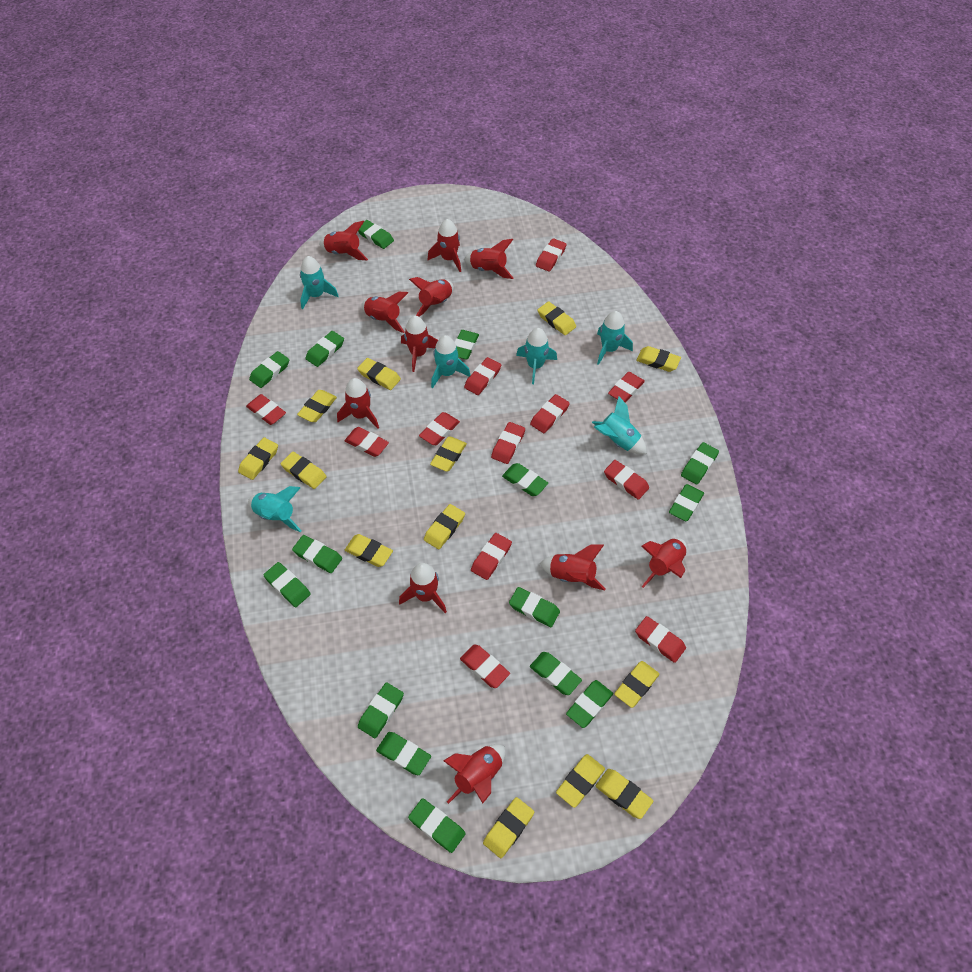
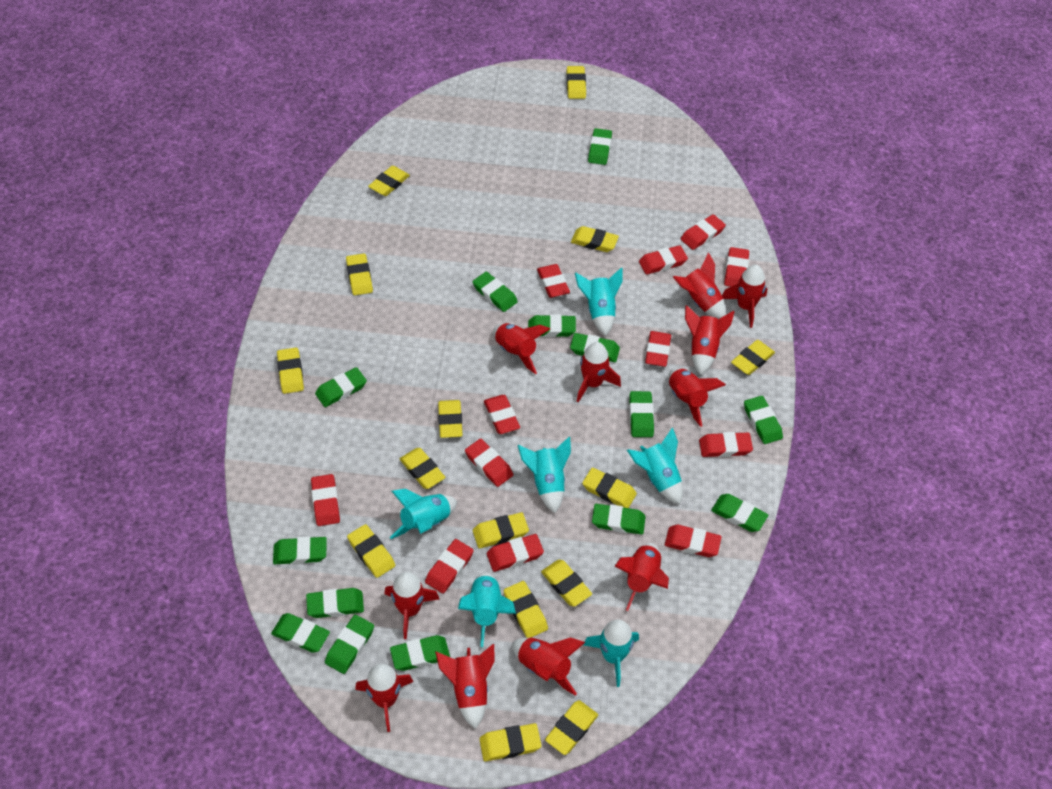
green eraser: 15 -> 14
yellow eraser: 13 -> 15

